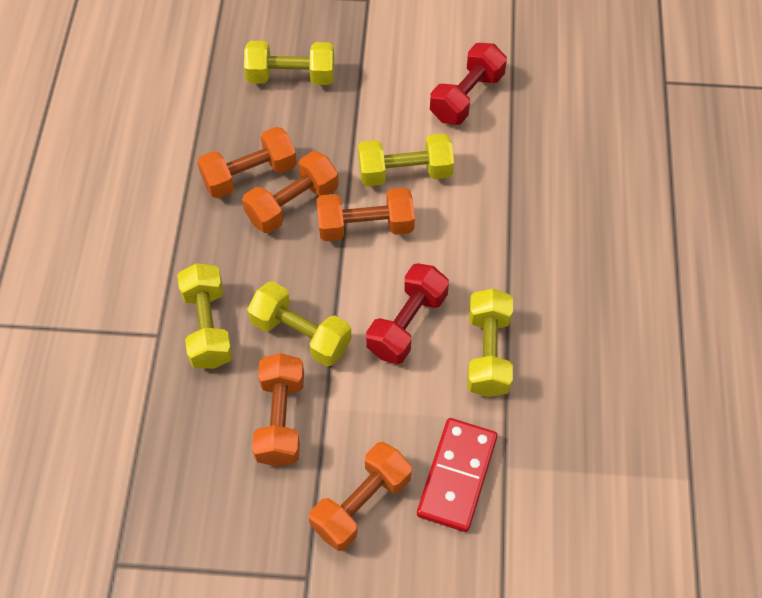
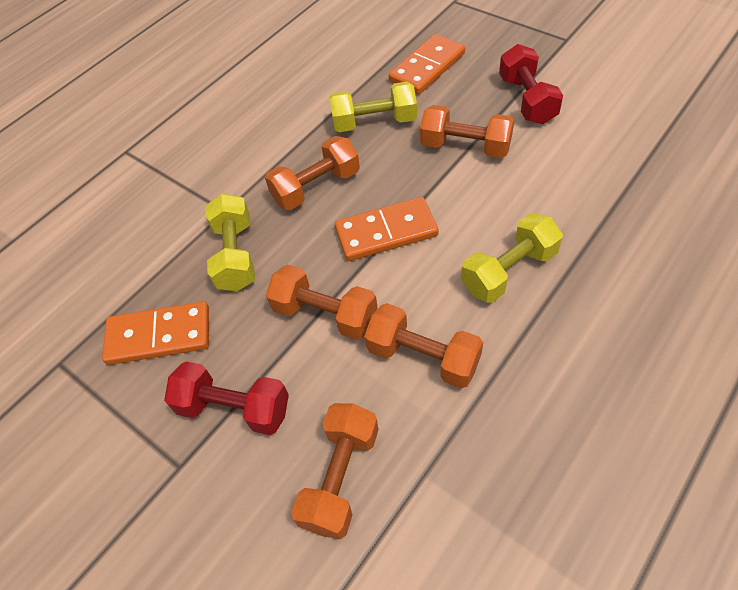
orange domino: 0 -> 3
red domino: 1 -> 0
yellow dumbbell: 5 -> 3

